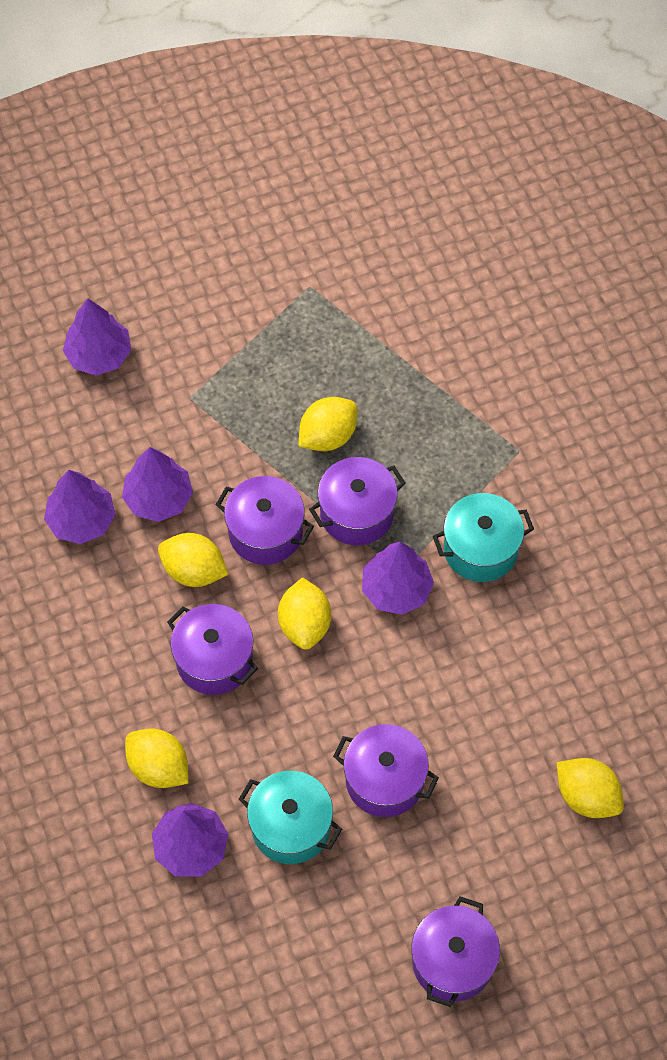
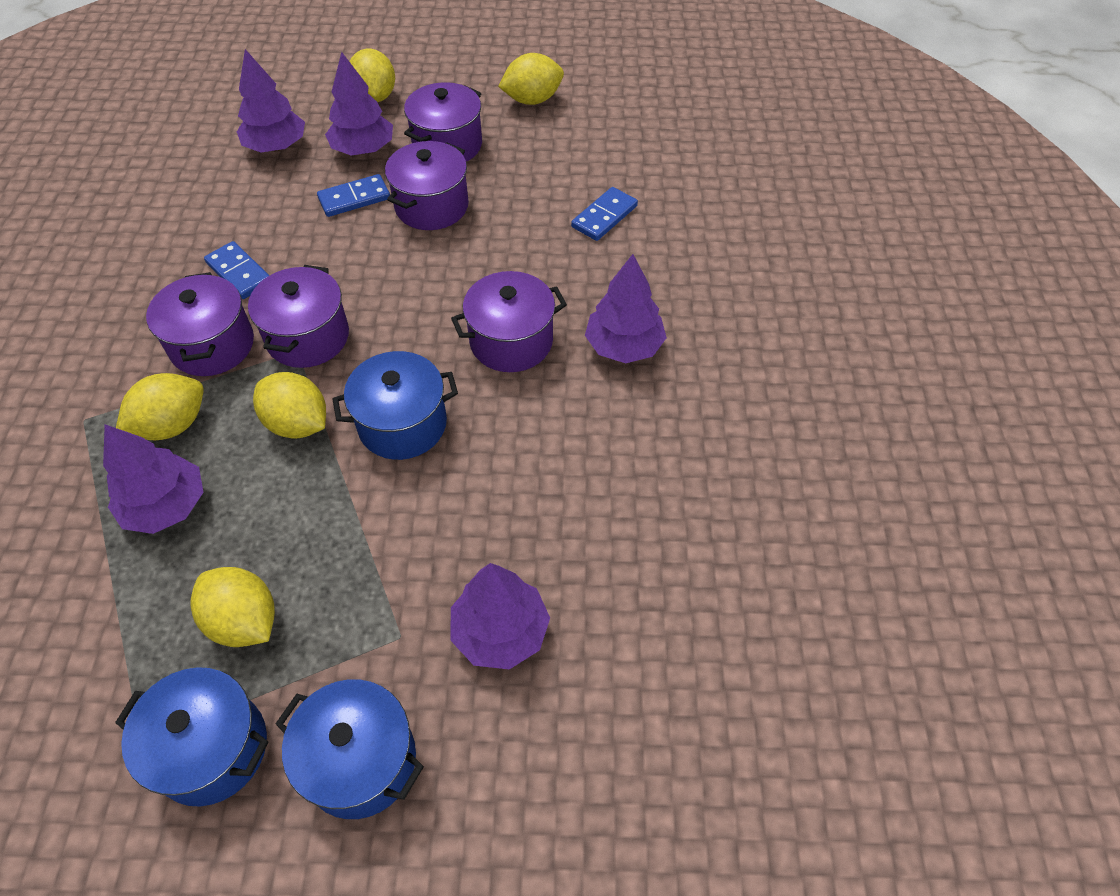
blue domino: 0 -> 3
blue pot: 0 -> 3
turquoise pot: 2 -> 0

